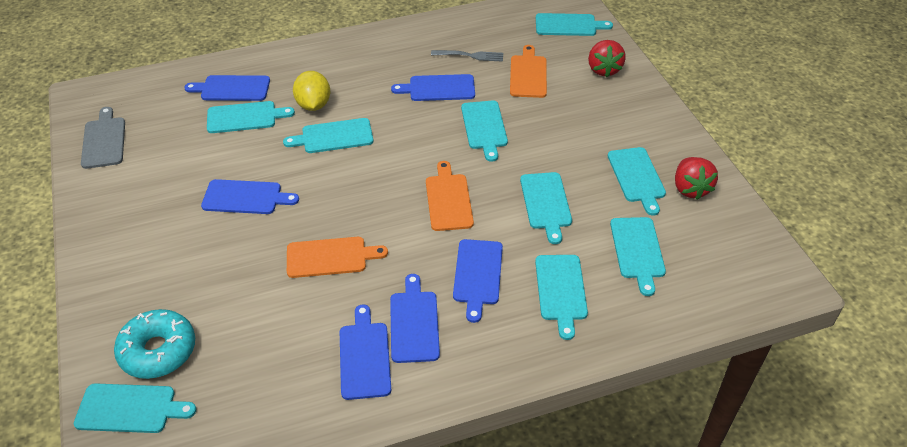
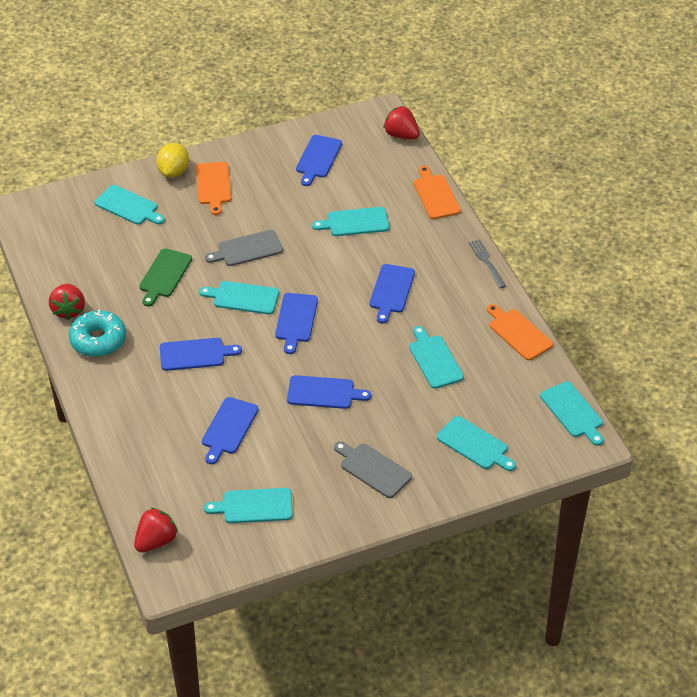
green cutting board: 0 -> 1
grey cutting board: 1 -> 2
red strawberry: 2 -> 3
turquoise cutting board: 9 -> 7

